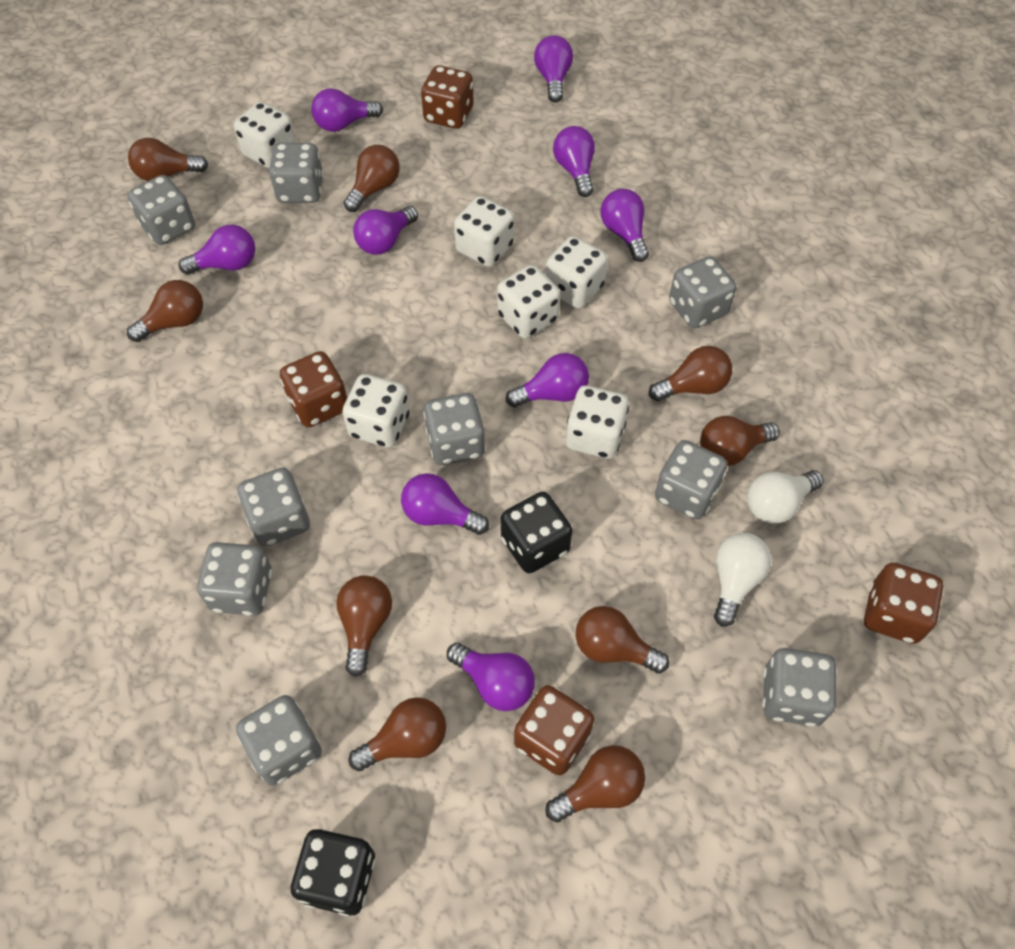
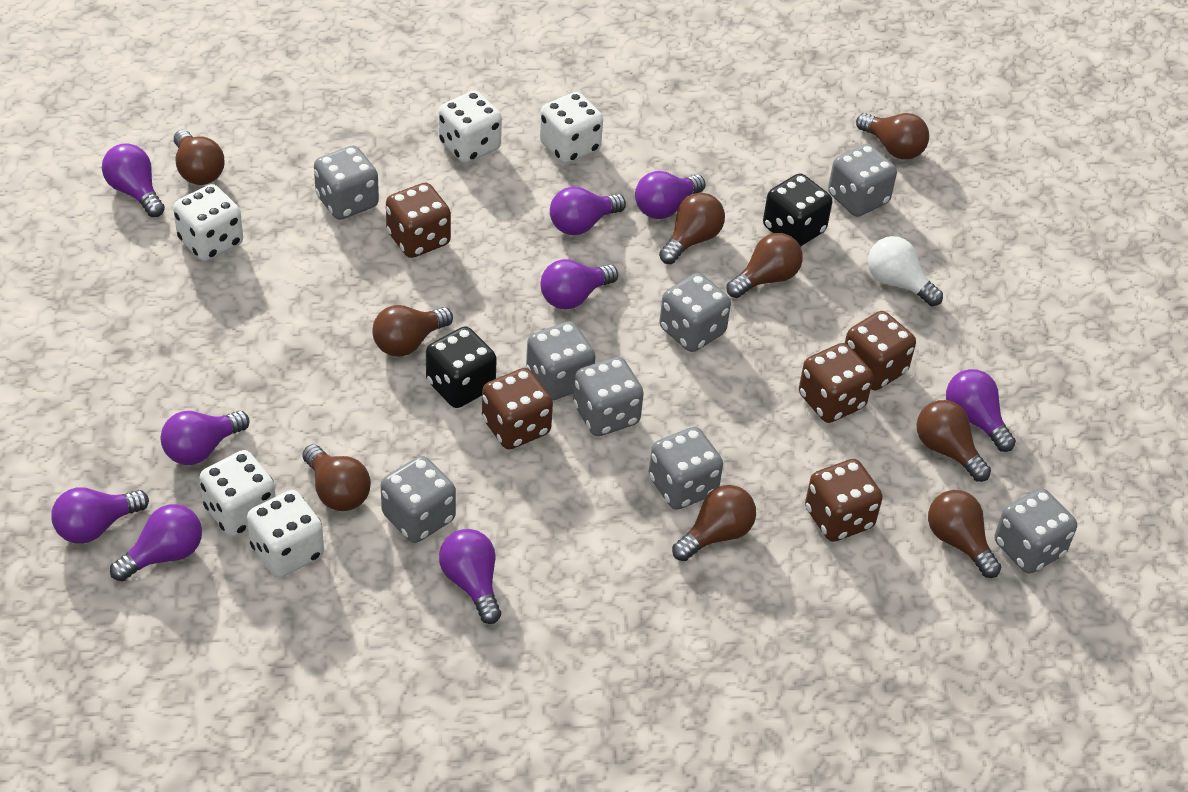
brown dice: 4 -> 5
grey dice: 9 -> 8
white dice: 6 -> 5
white light bulb: 2 -> 1

